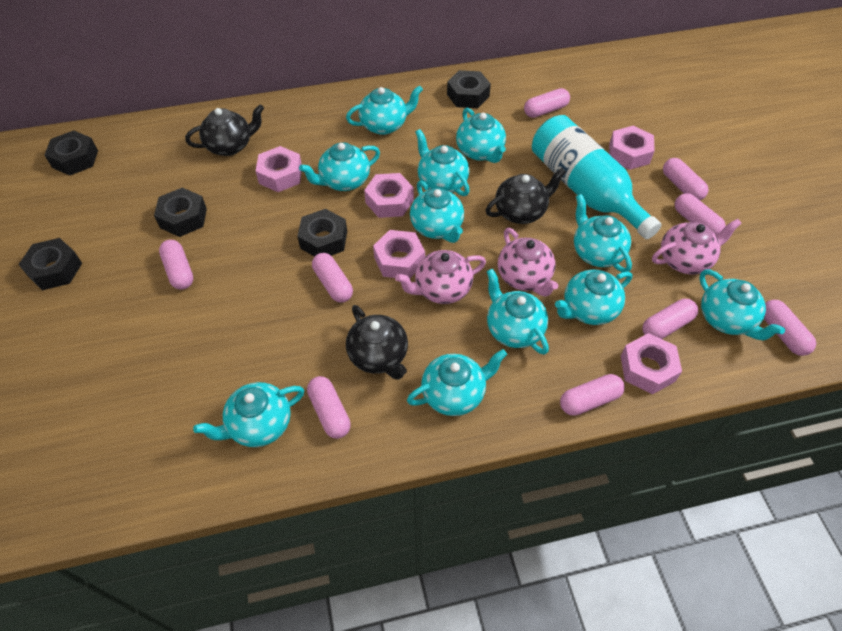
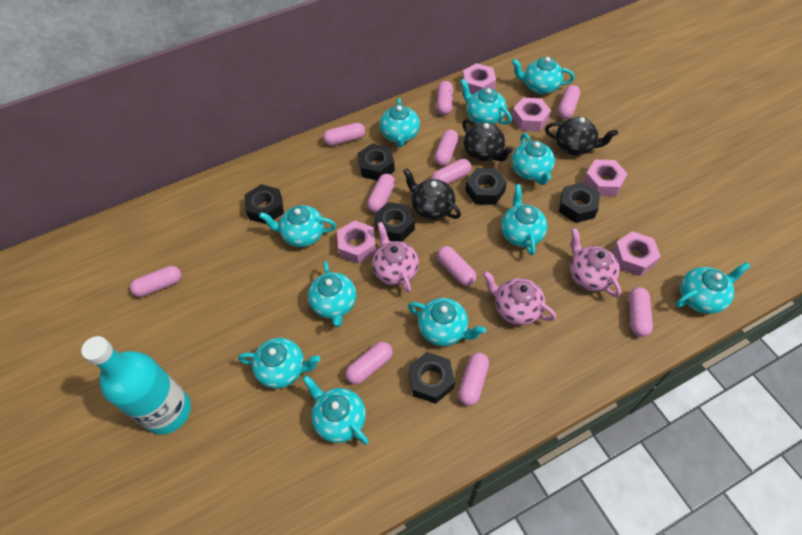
black nut: 5 -> 6
pink capsule: 9 -> 11

